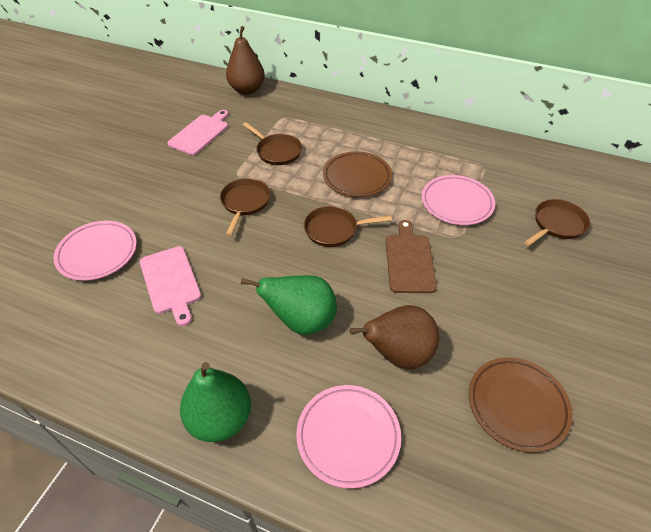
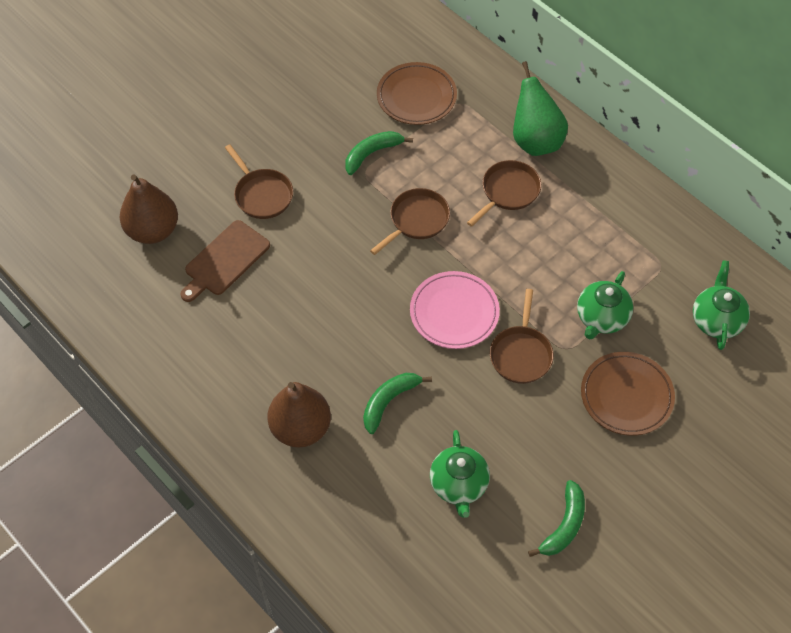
green banana: 0 -> 3
green pear: 2 -> 1
green teapot: 0 -> 3
pink cutting board: 2 -> 0
pink plate: 3 -> 1

